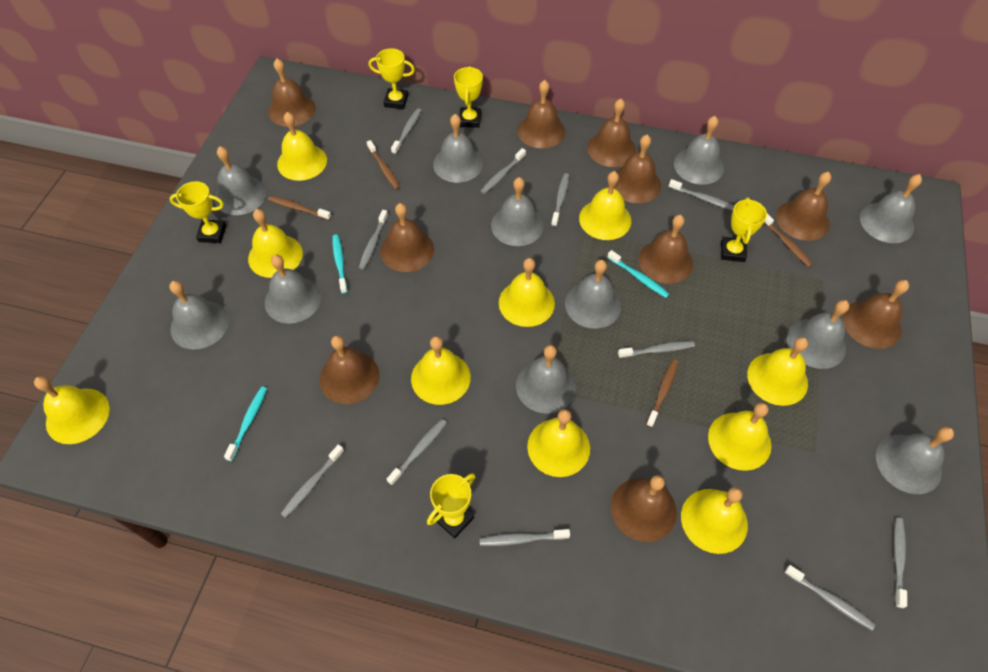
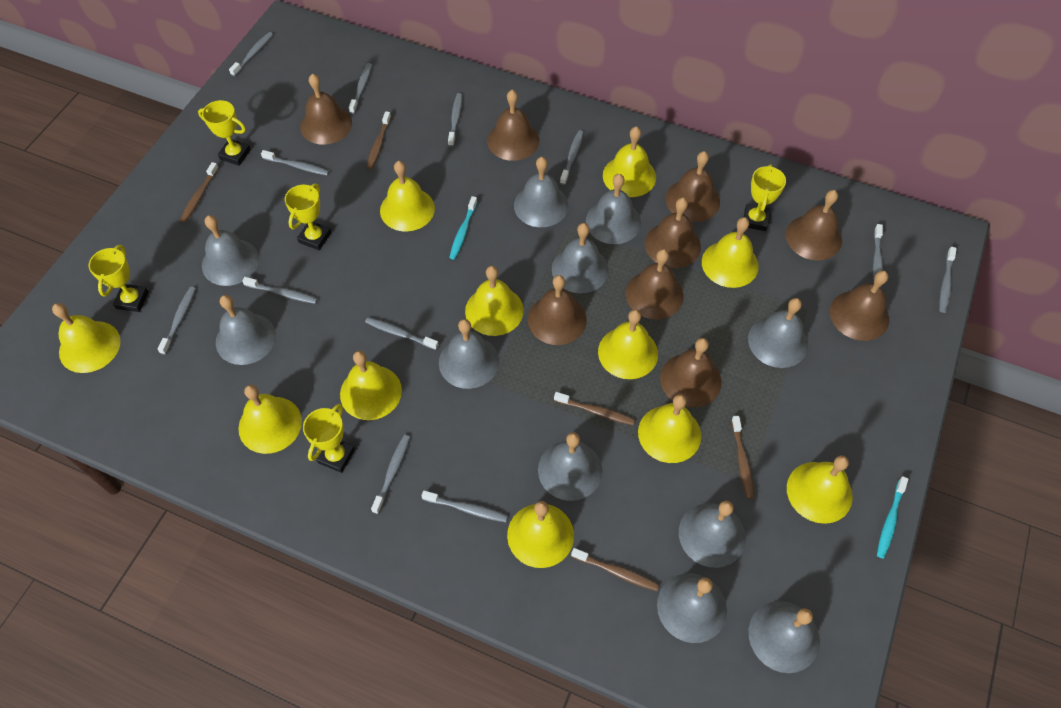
brown bell: 10 -> 9
brown toothbrush: 4 -> 5
grey toothbrush: 11 -> 12
turquoise toothbrush: 3 -> 2
yellow bell: 10 -> 11

